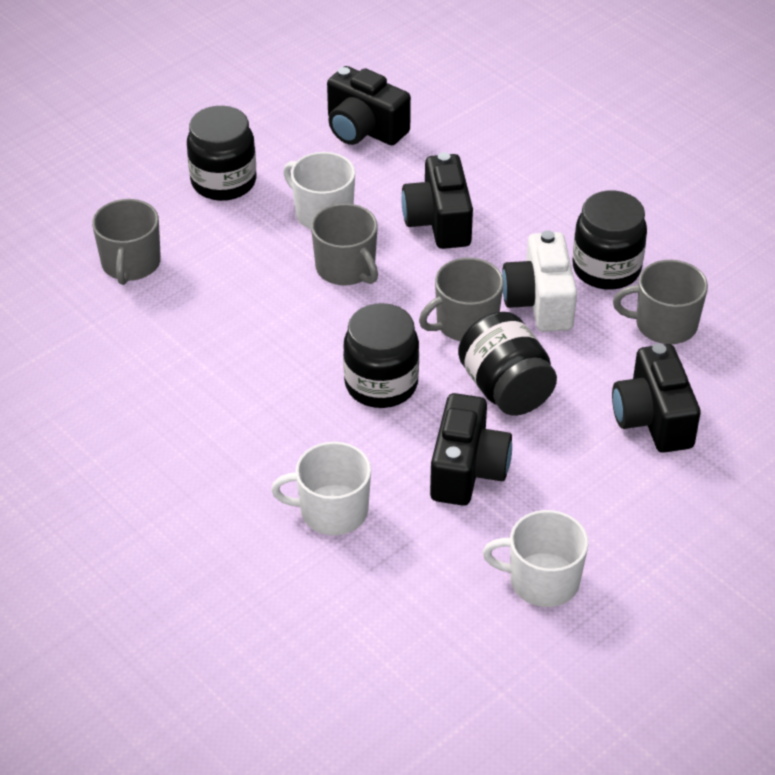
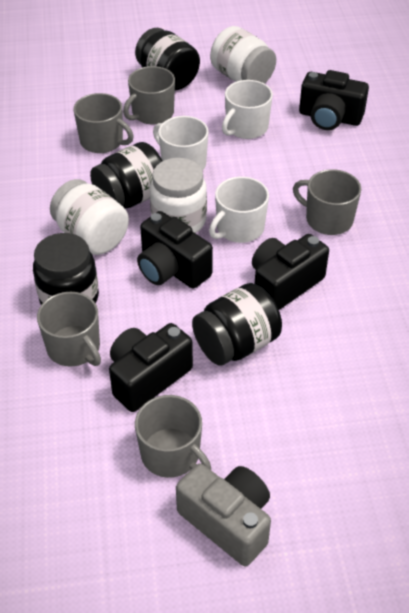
grey camera: 0 -> 1
grey mug: 4 -> 5
white camera: 1 -> 0
white jar: 0 -> 3

